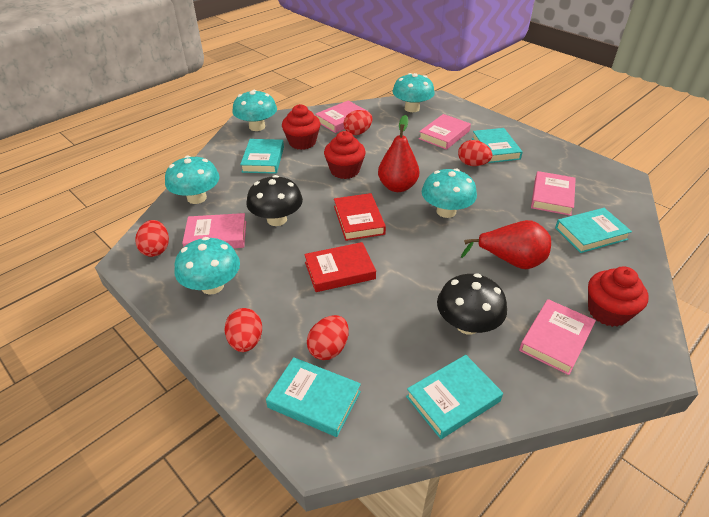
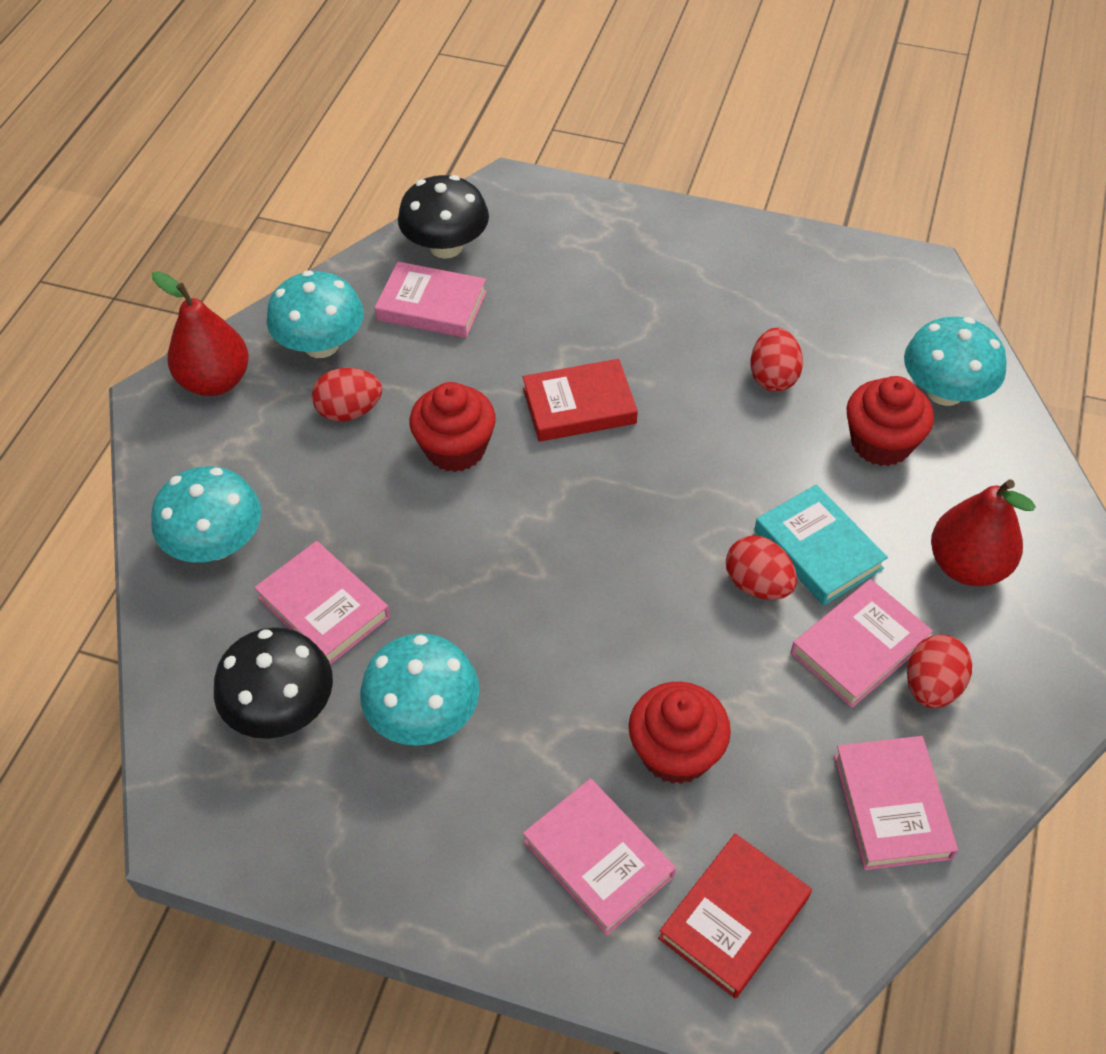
red egg: 5 -> 4
turquoise book: 5 -> 1
turquoise mushroom: 5 -> 4

